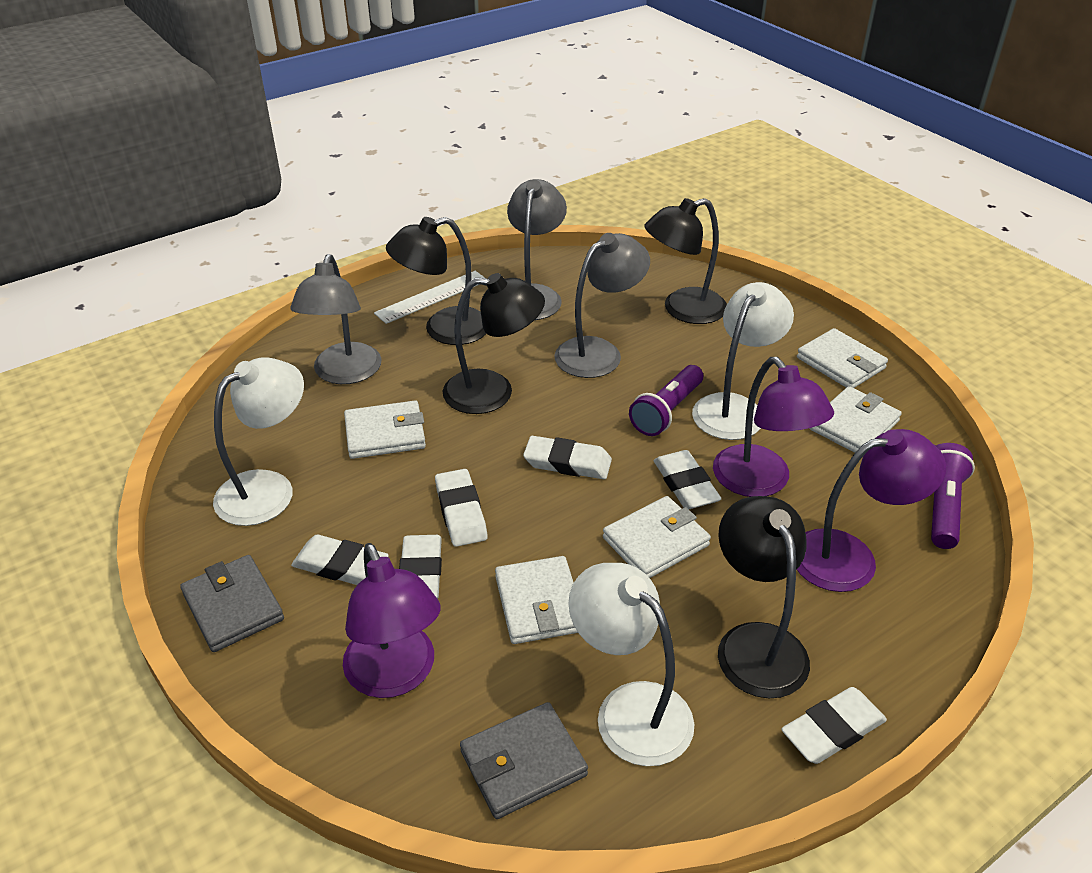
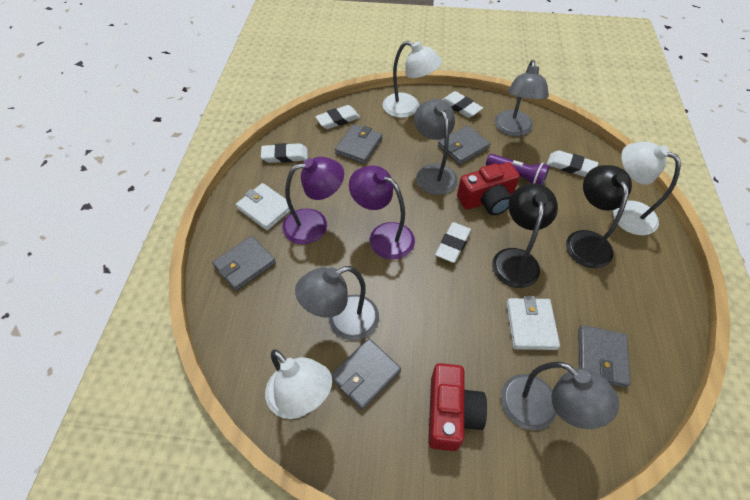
black lamp: 4 -> 2
grey lamp: 3 -> 4
grey wallet: 2 -> 5
purple flashlight: 2 -> 1
purple lamp: 3 -> 2
red camera: 0 -> 2
white eraser: 6 -> 5
white ruler: 1 -> 0
white wallet: 5 -> 2

